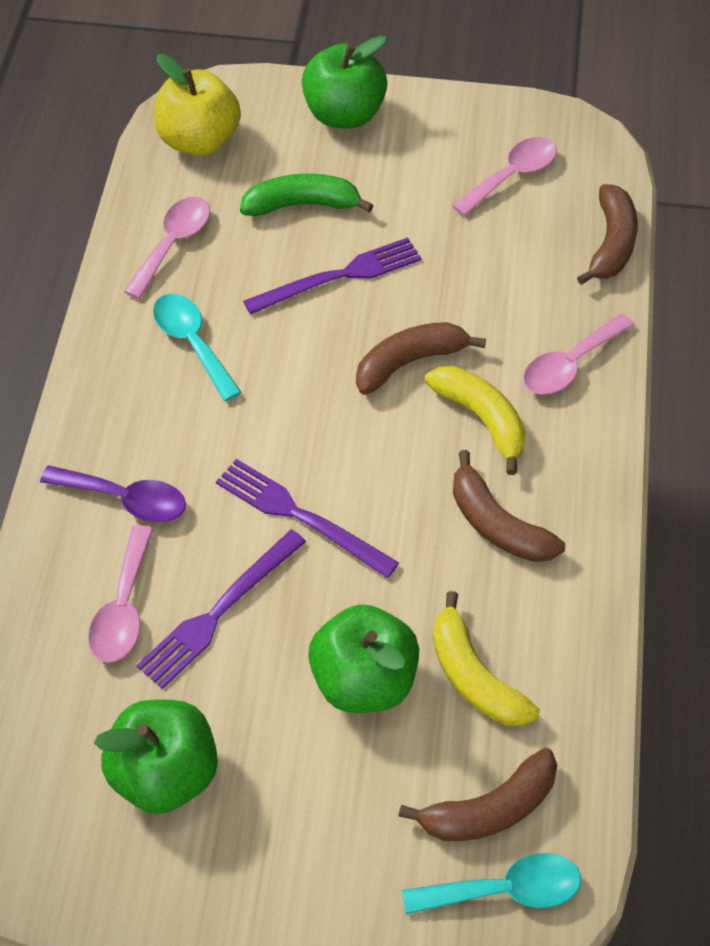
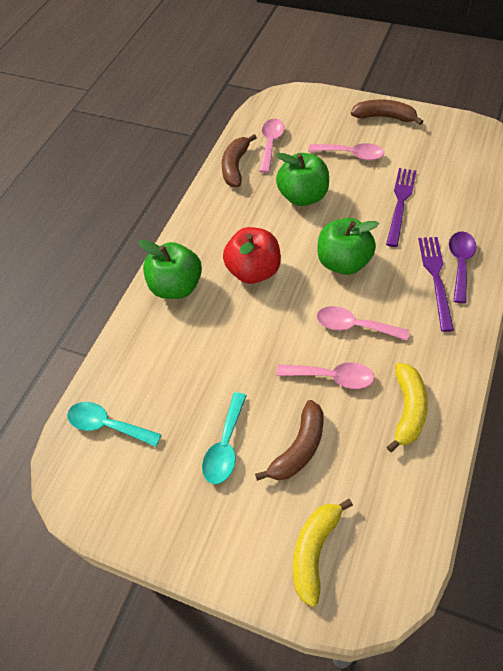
brown banana: 4 -> 3
green banana: 1 -> 0
purple fork: 3 -> 2
red apple: 0 -> 1
yellow apple: 1 -> 0

